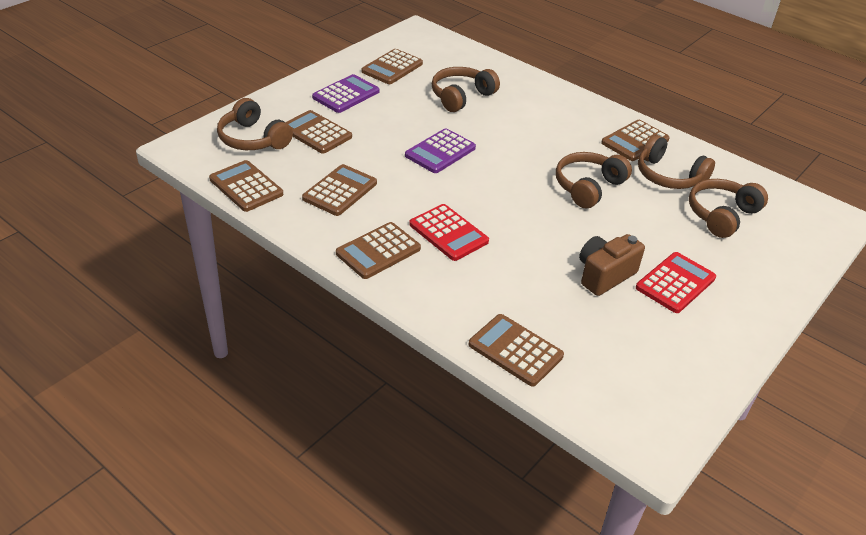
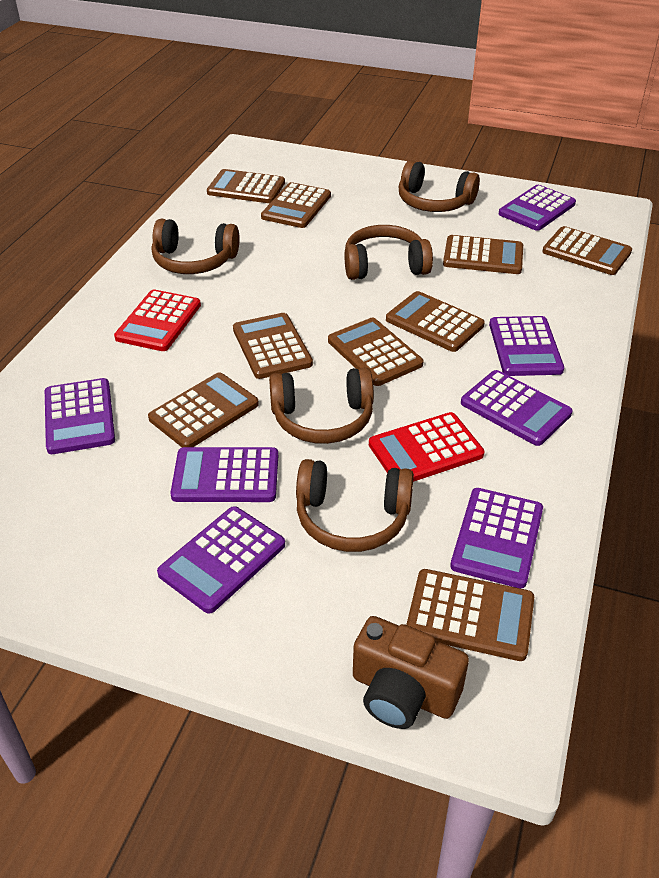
brown calculator: 7 -> 9
purple calculator: 2 -> 7

